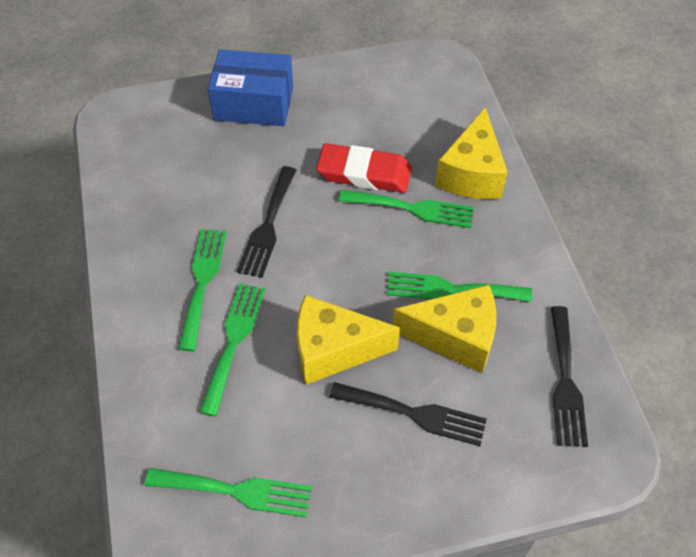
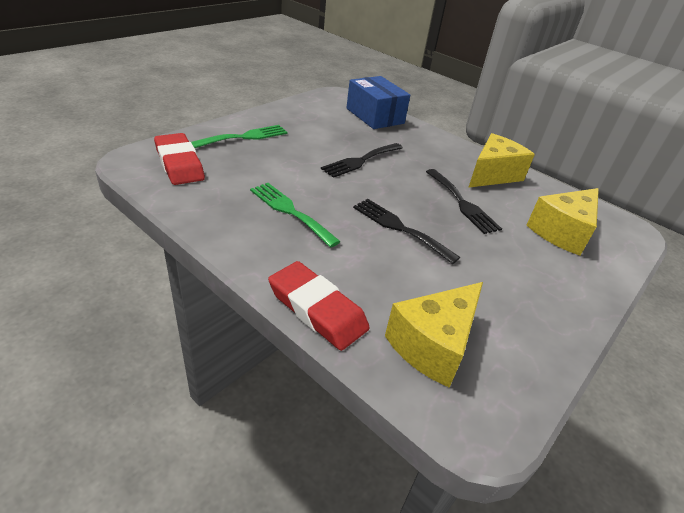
green fork: 5 -> 2
red eraser: 1 -> 2

